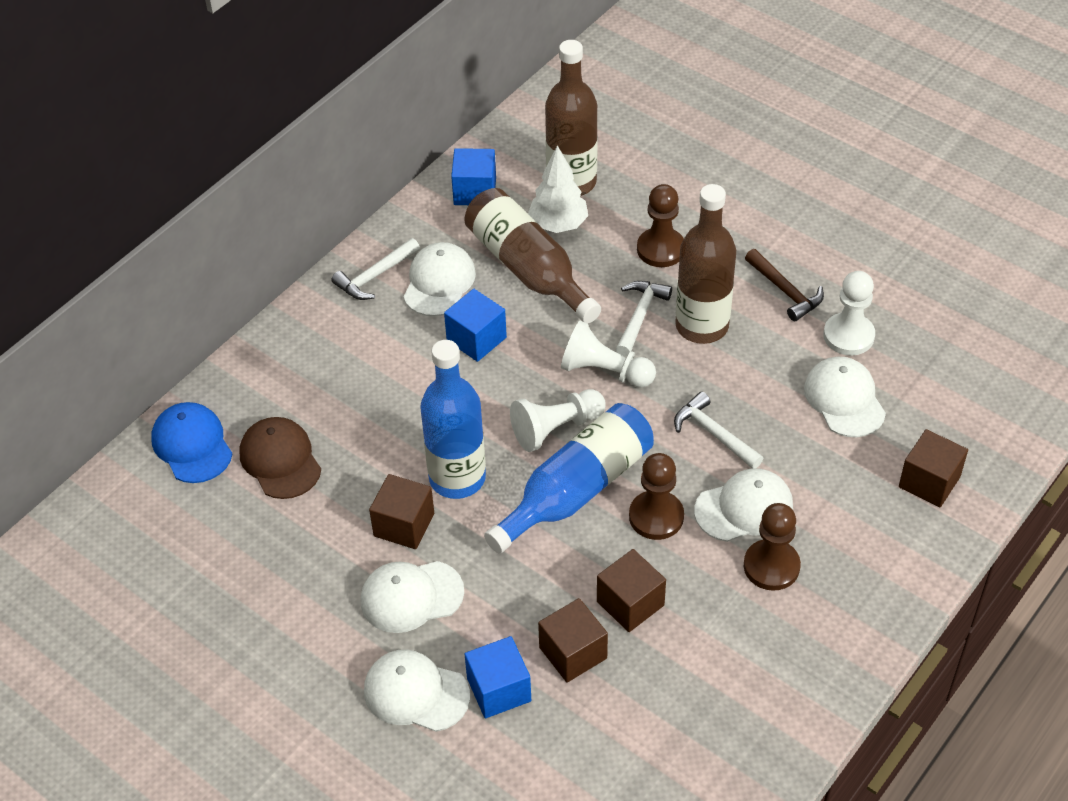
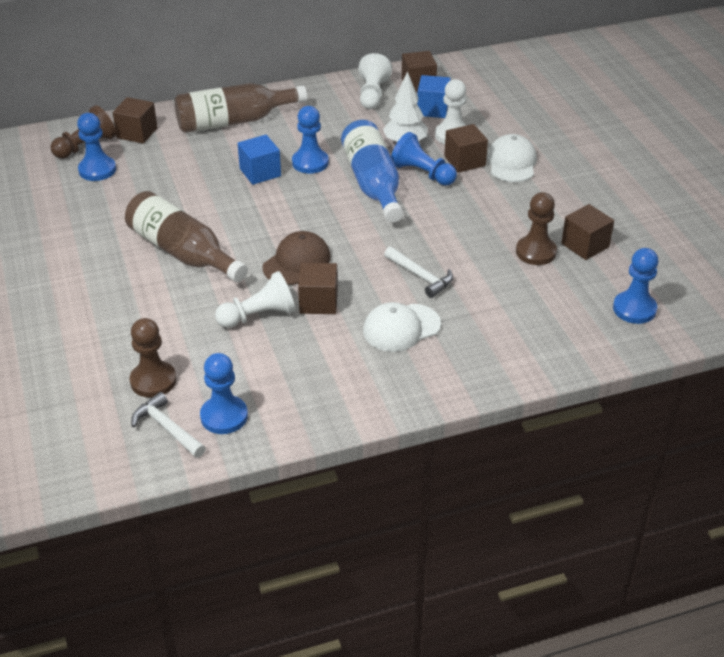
blue bottle: 2 -> 1
blue cap: 1 -> 0
blue cube: 3 -> 2
blue pawn: 0 -> 5
brown bottle: 3 -> 2
brown cube: 4 -> 5
brown hammer: 1 -> 0
white cap: 5 -> 2
white hammer: 3 -> 2

